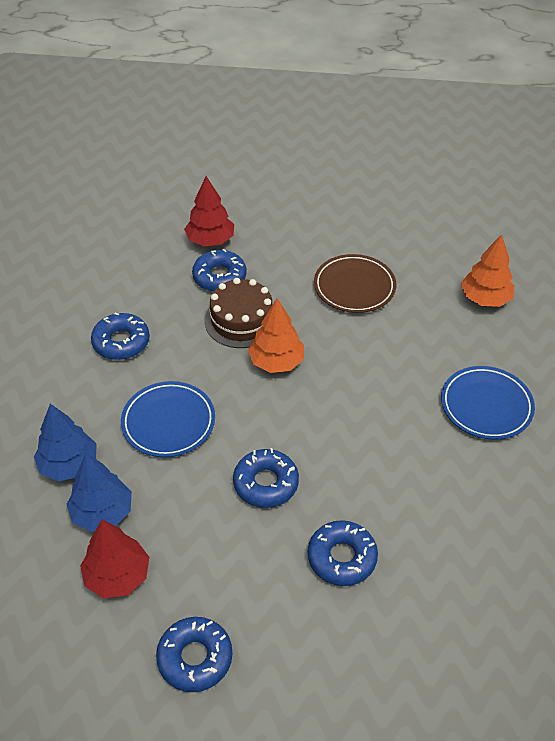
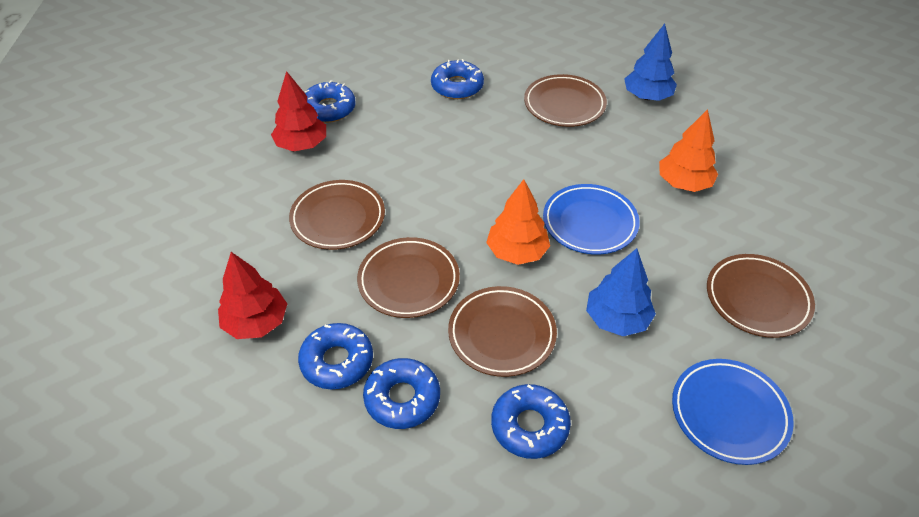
brown cake: 1 -> 0
brown plate: 1 -> 5

